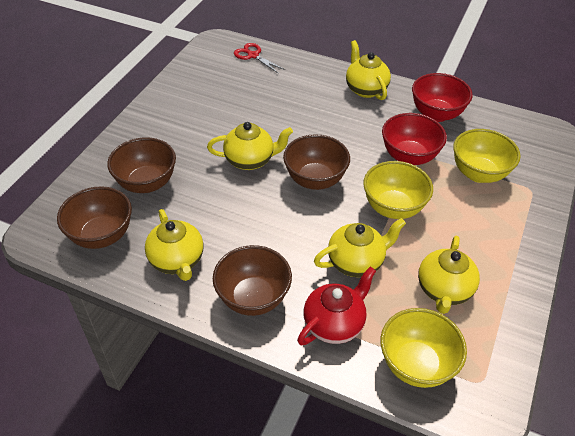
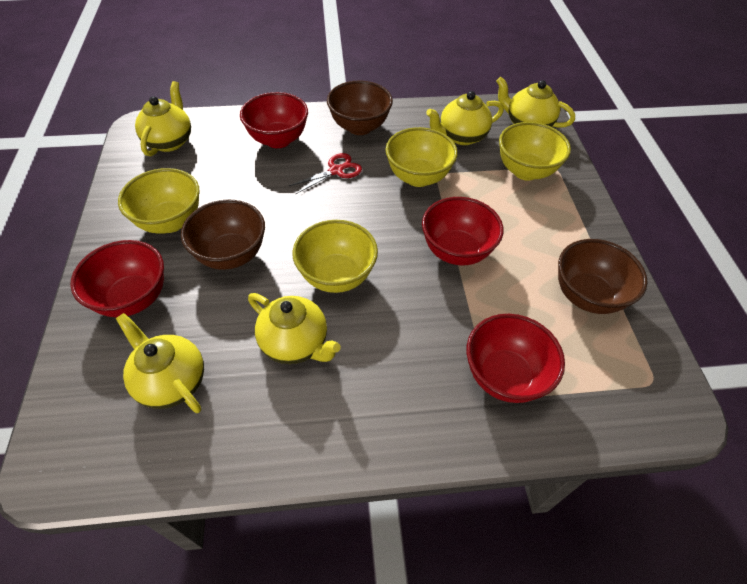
brown bowl: 4 -> 3
red bowl: 2 -> 4
red teapot: 1 -> 0
yellow bowl: 3 -> 4

